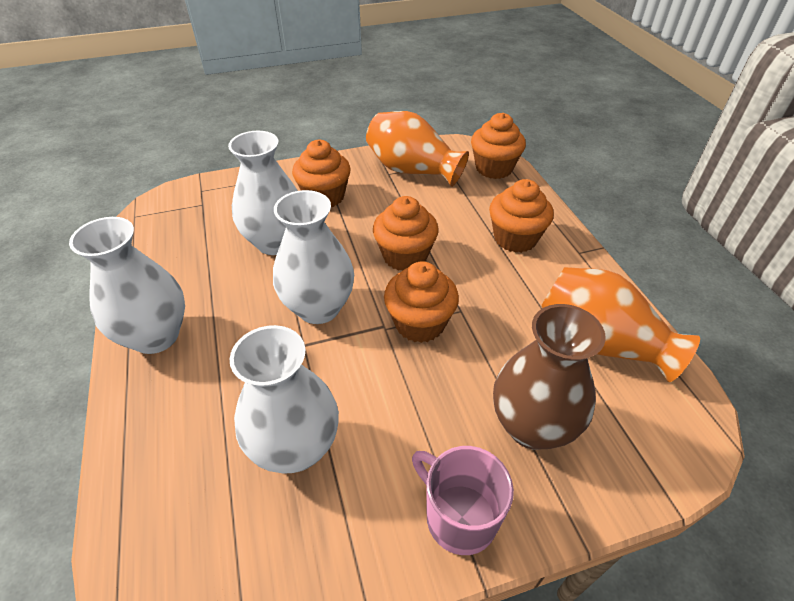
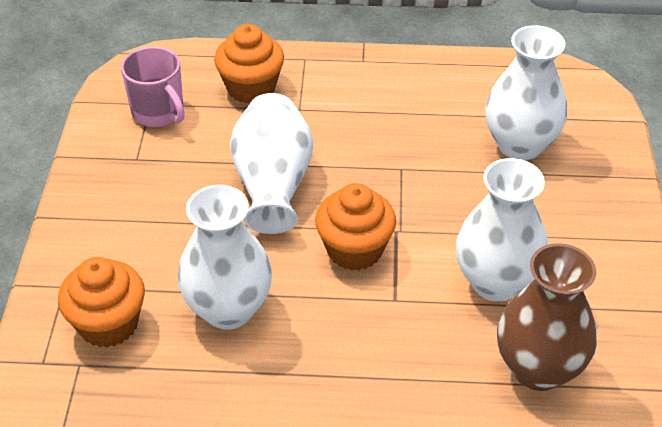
orange cupcake: 5 -> 3
orange vase: 2 -> 0

